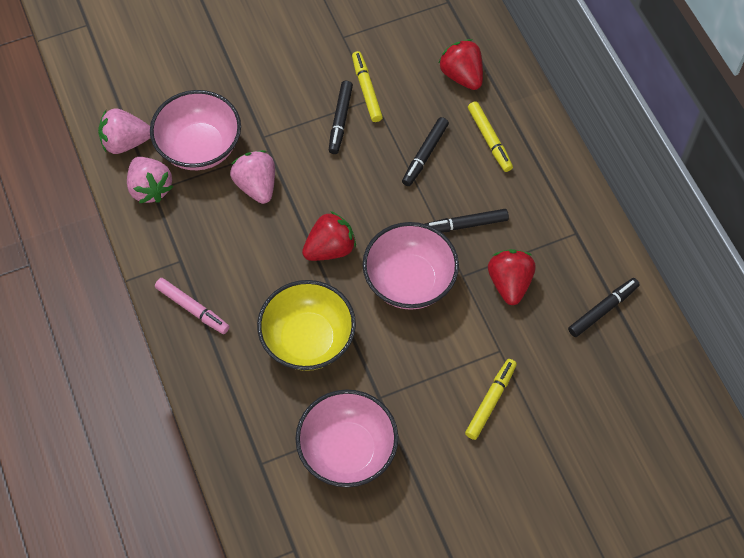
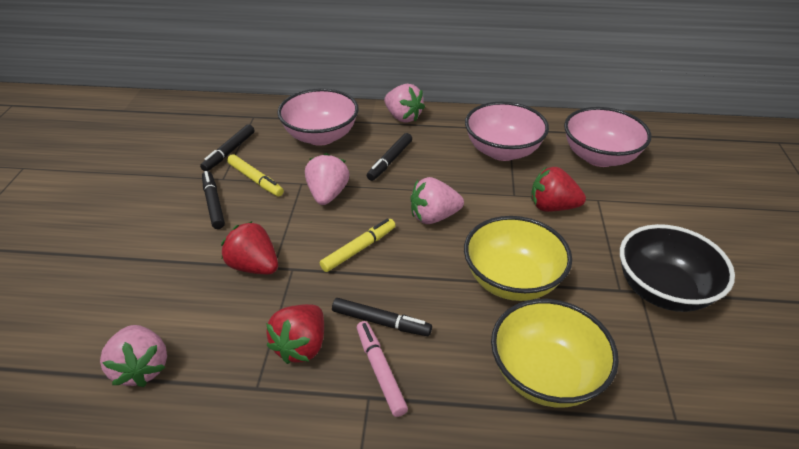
black bowl: 0 -> 1
pink strawberry: 3 -> 4
yellow bowl: 1 -> 2
yellow marker: 3 -> 2

